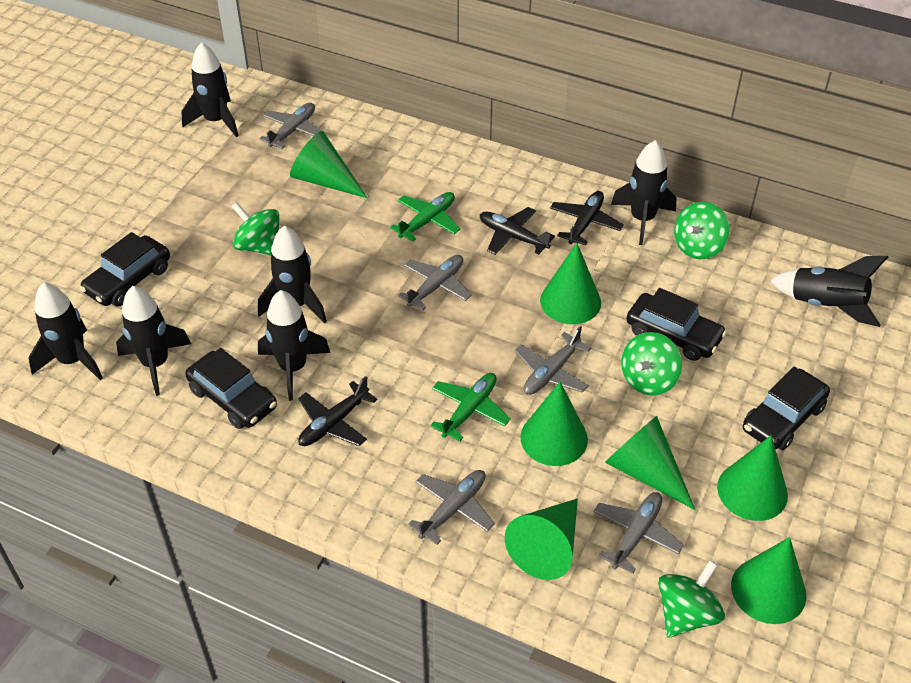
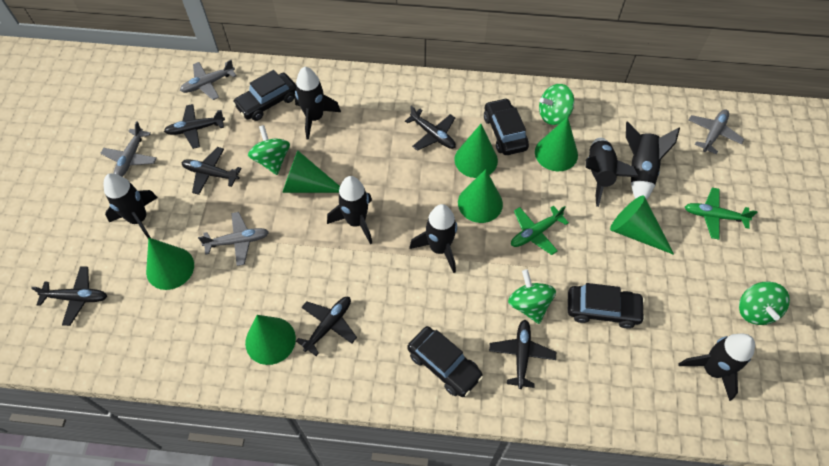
black plane: 3 -> 6
grey plane: 5 -> 4

